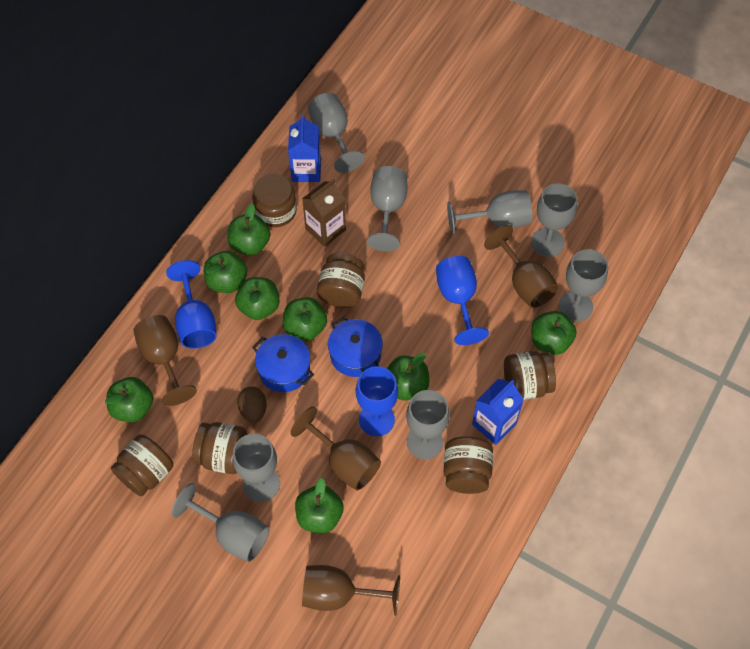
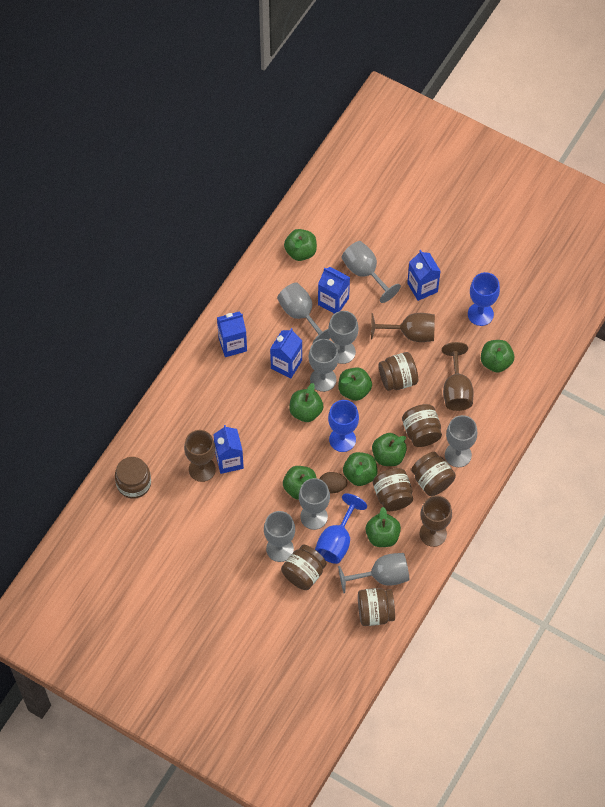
blue carton: 2 -> 5
blue pot: 2 -> 0
brown carton: 1 -> 0
brown jar: 6 -> 7

